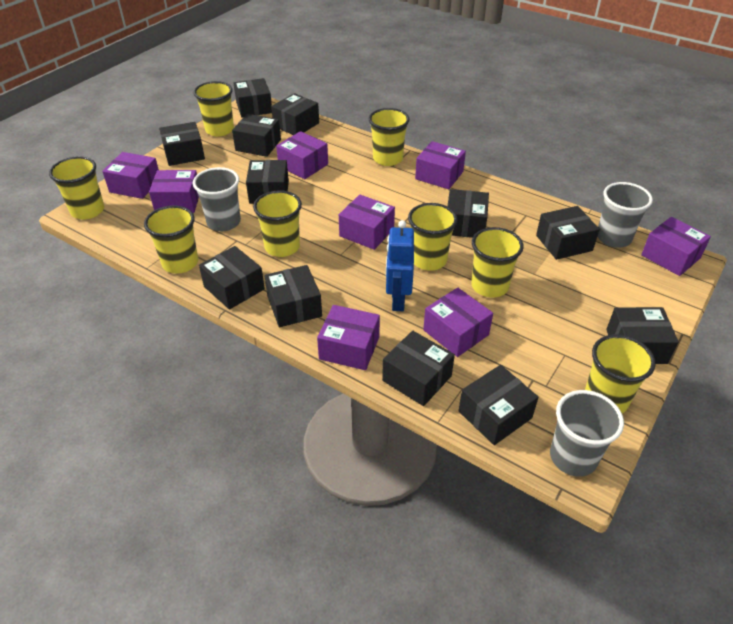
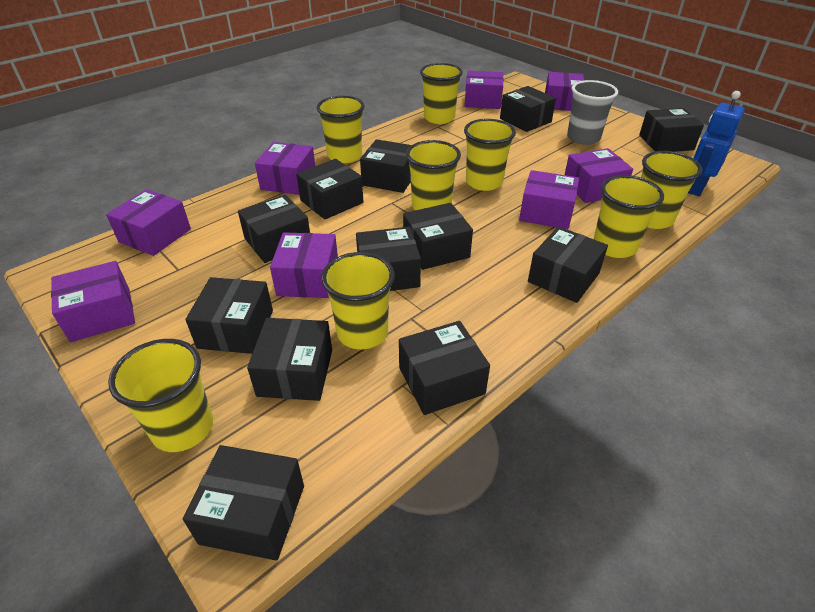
grey cup: 3 -> 1

